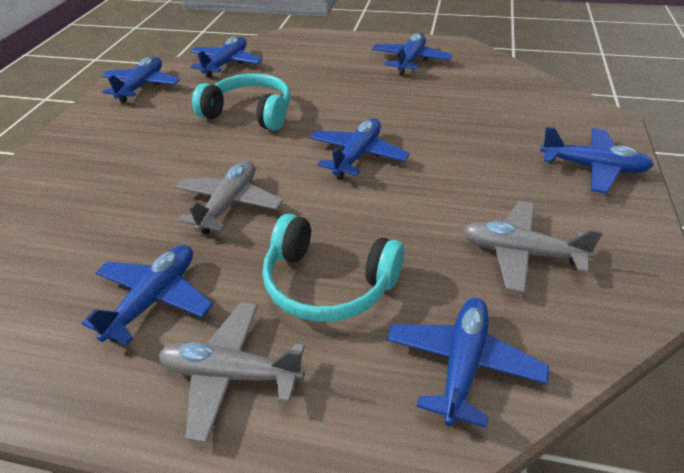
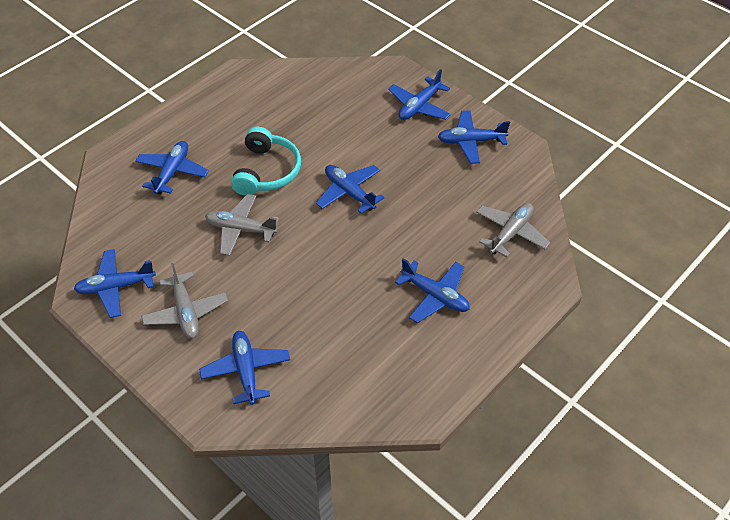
turquoise headphones: 2 -> 1

